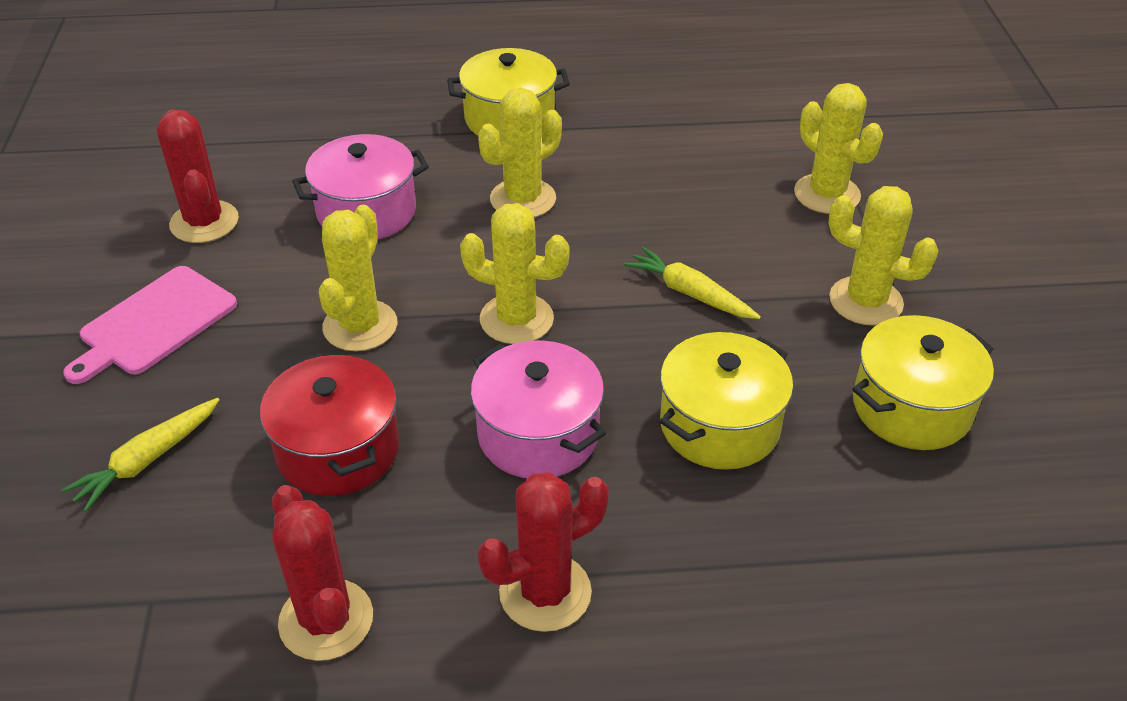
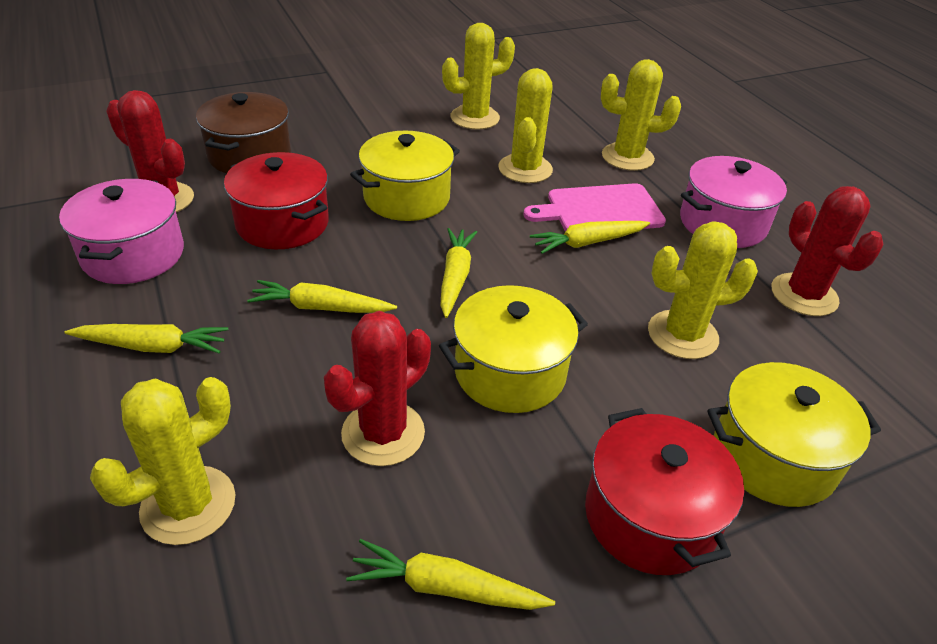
brown pot: 0 -> 1
red pot: 1 -> 2
yellow carrot: 2 -> 5

